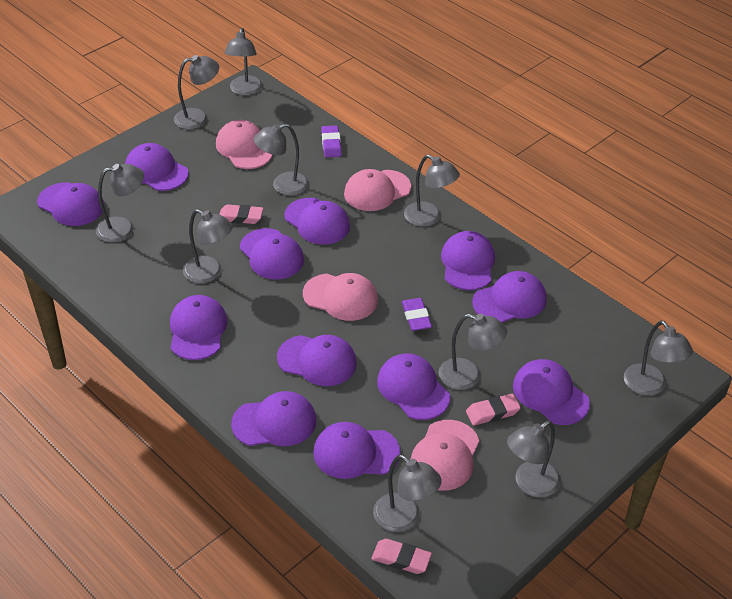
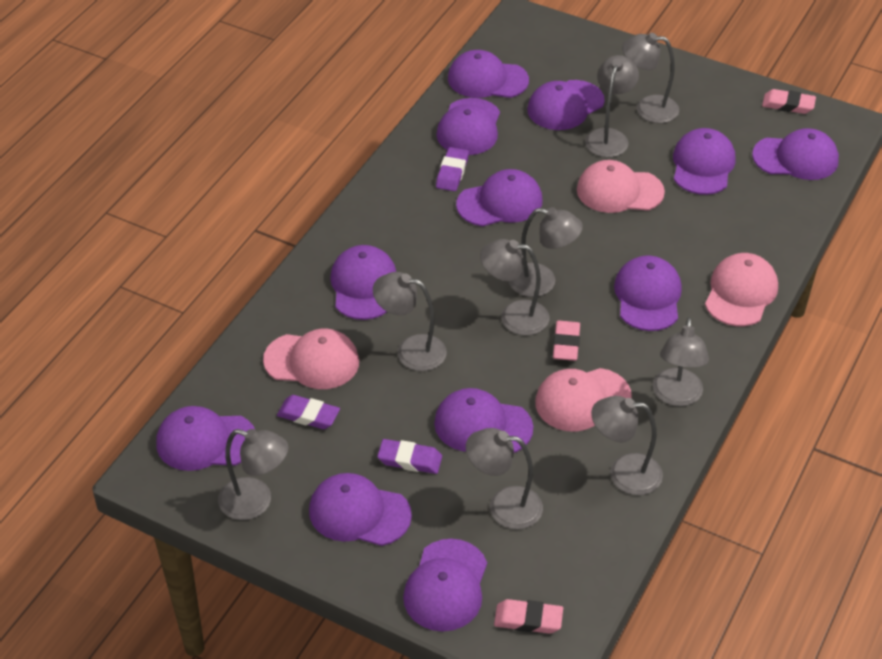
grey lamp: 10 -> 9
purple eraser: 2 -> 3

